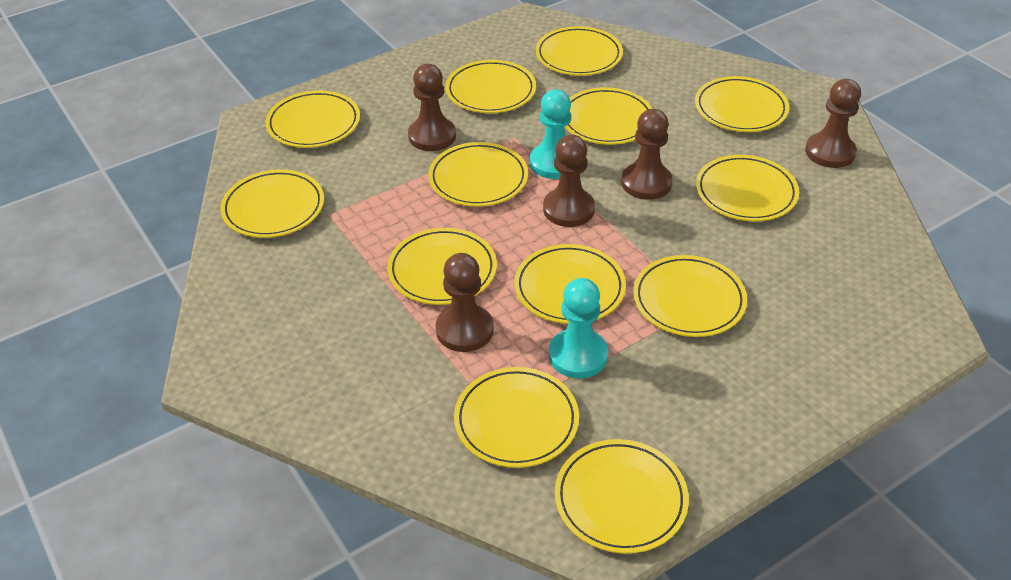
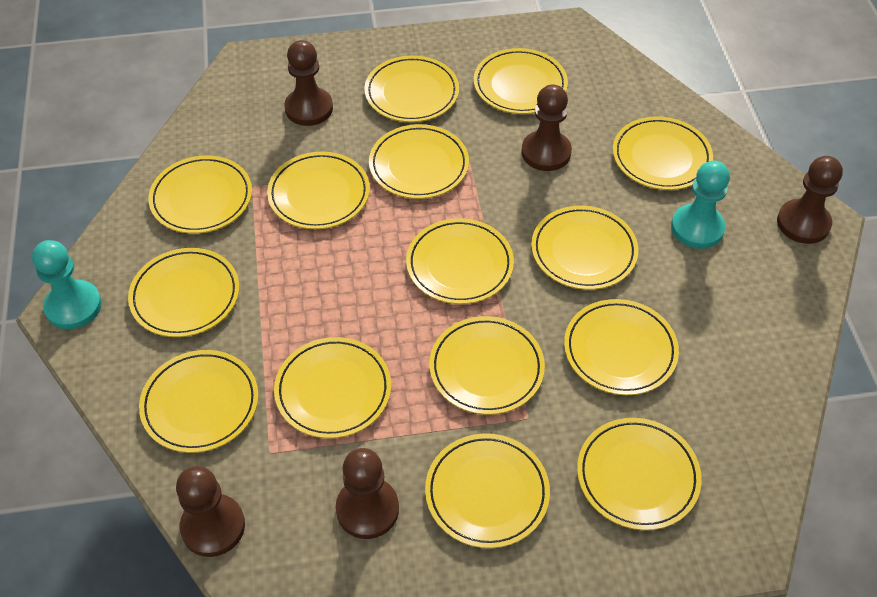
yellow plate: 13 -> 15

